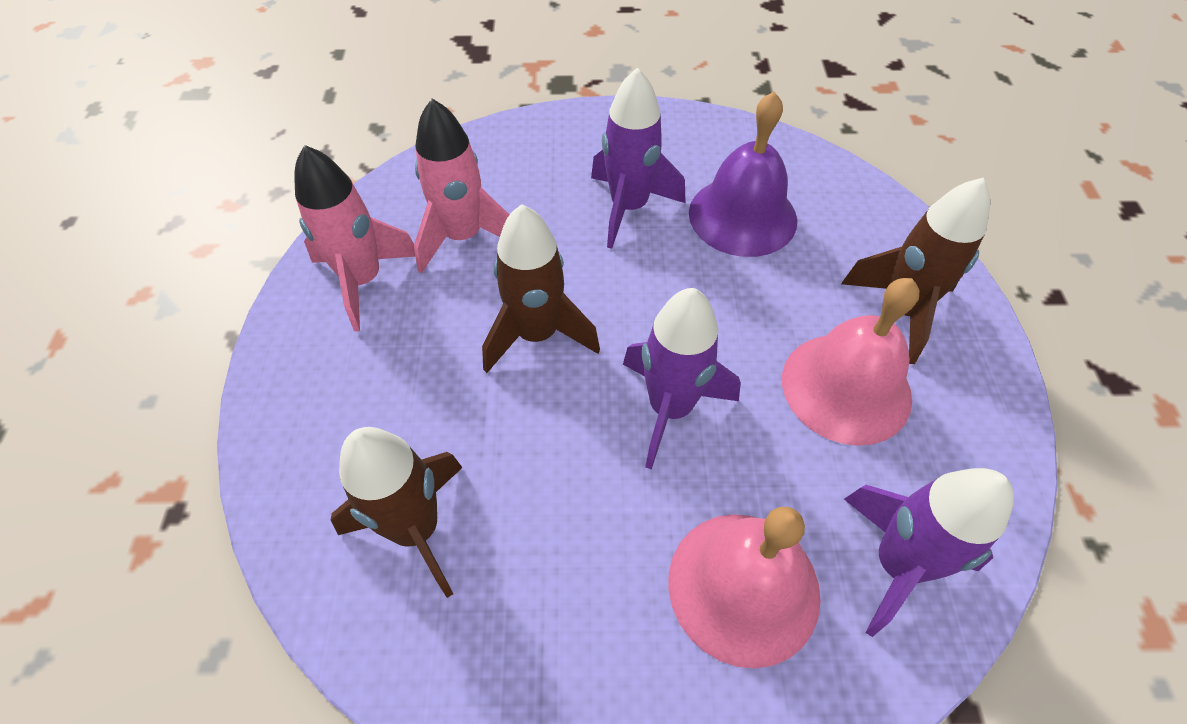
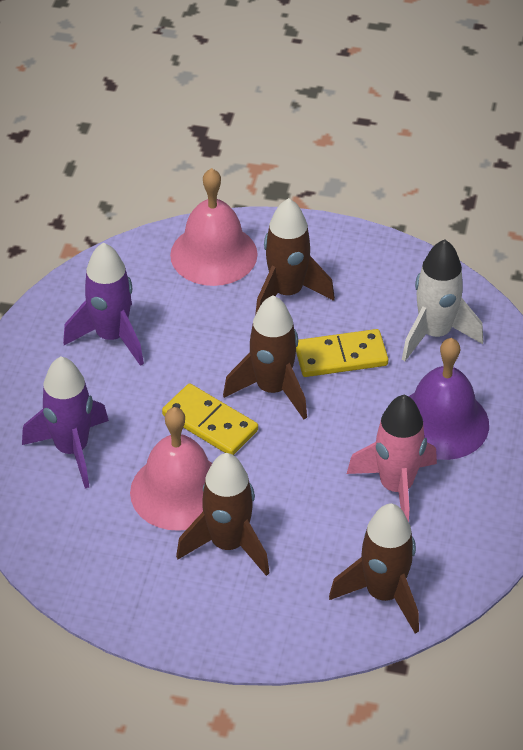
brown rocket: 3 -> 4
pink rocket: 2 -> 1
purple rocket: 3 -> 2
white rocket: 0 -> 1
yellow domino: 0 -> 2

